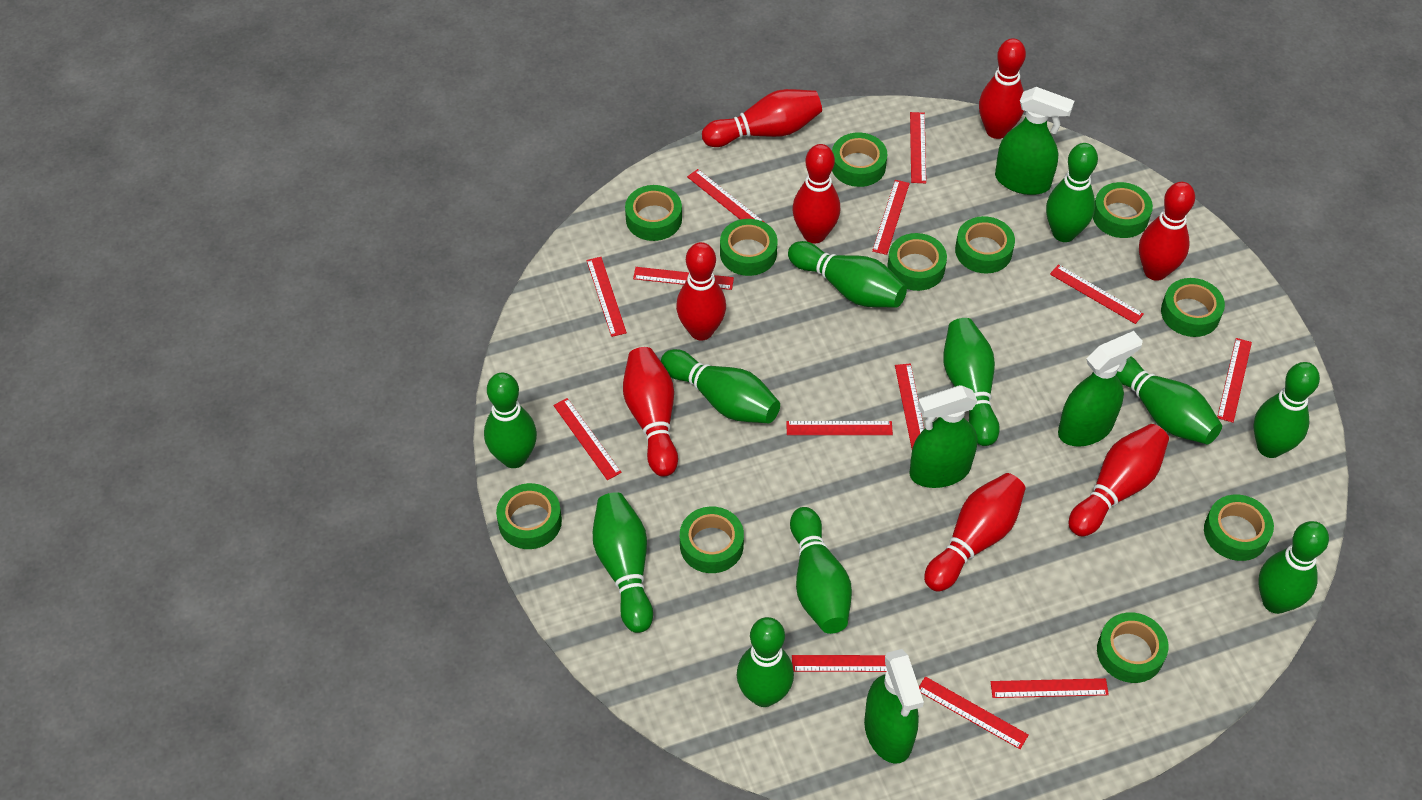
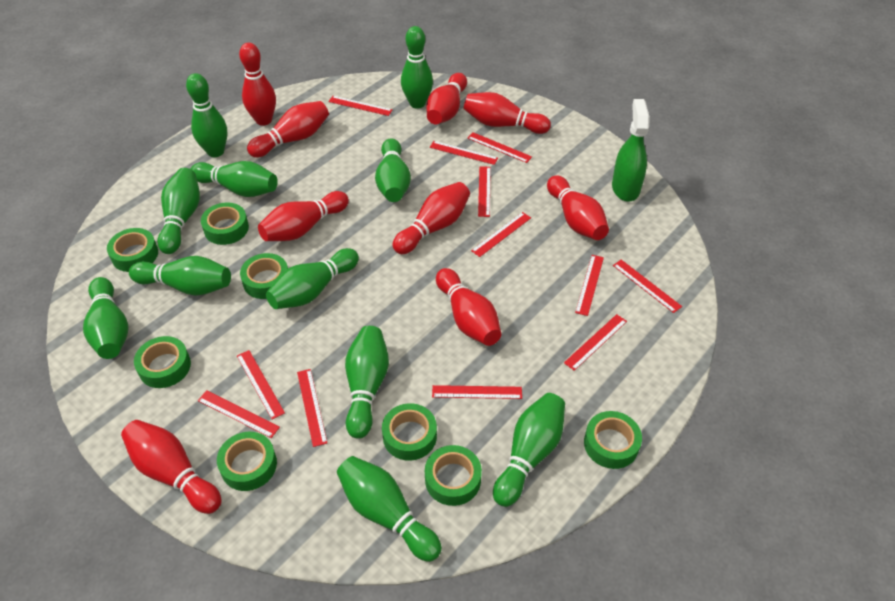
green spray bottle: 4 -> 1
green tape: 11 -> 8
red bowling pin: 8 -> 9
red ruler: 13 -> 12

